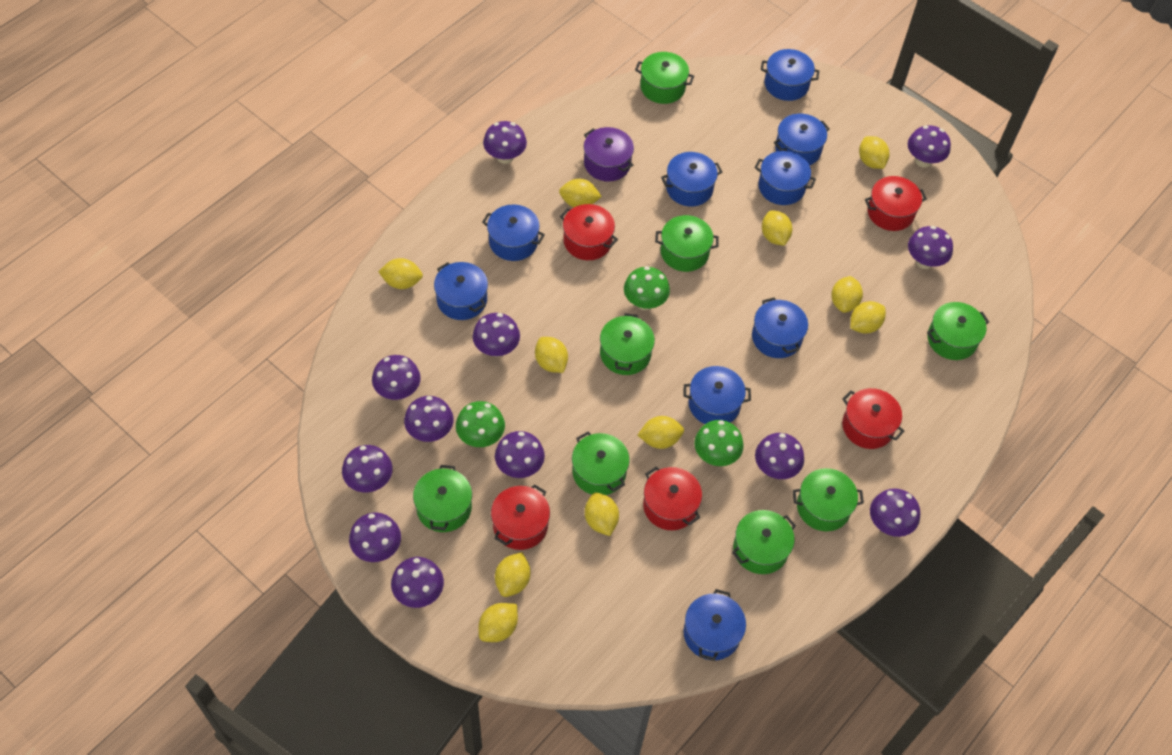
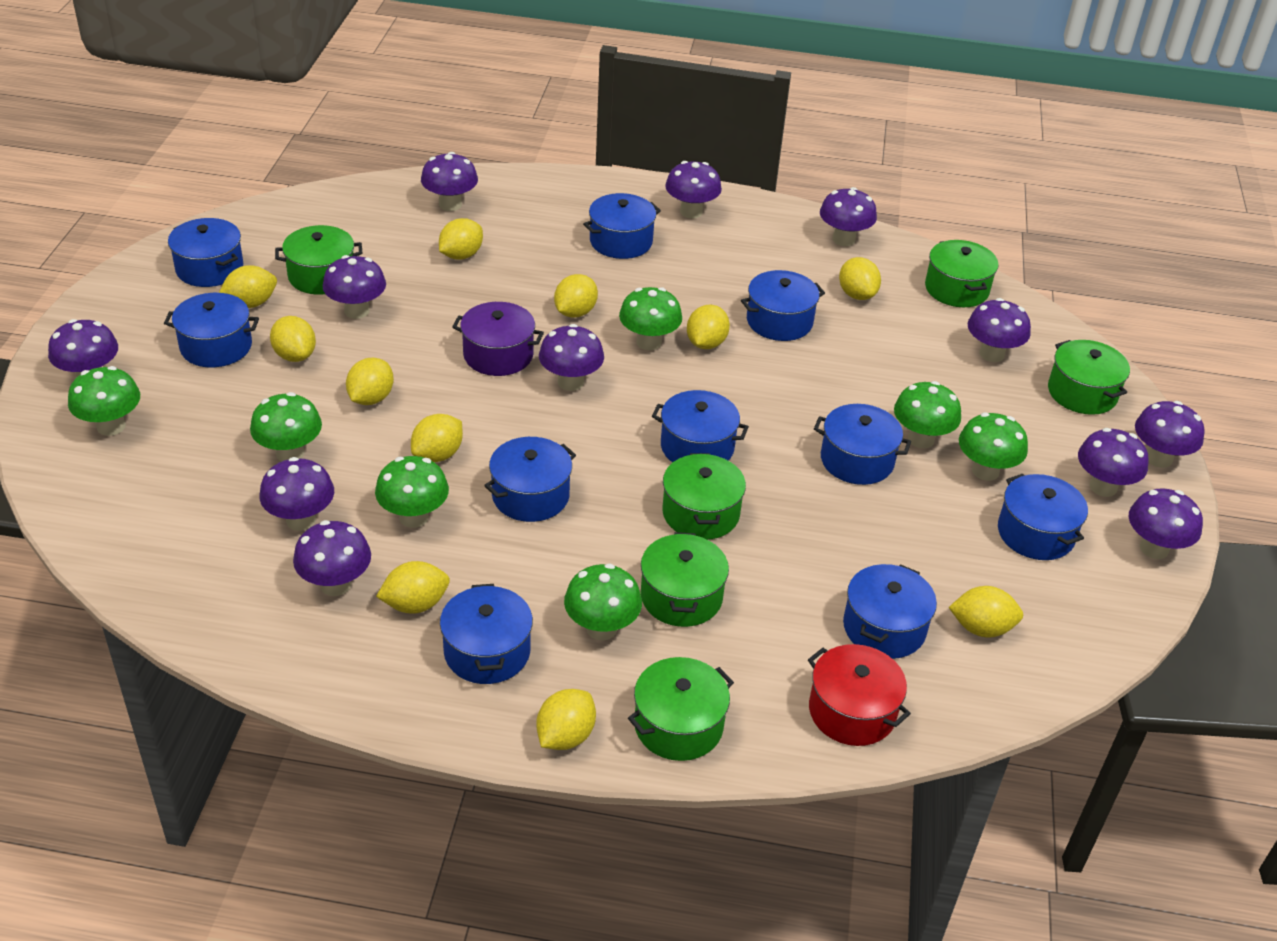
blue pot: 9 -> 10
green mushroom: 3 -> 7
green pot: 8 -> 6
red pot: 5 -> 1

